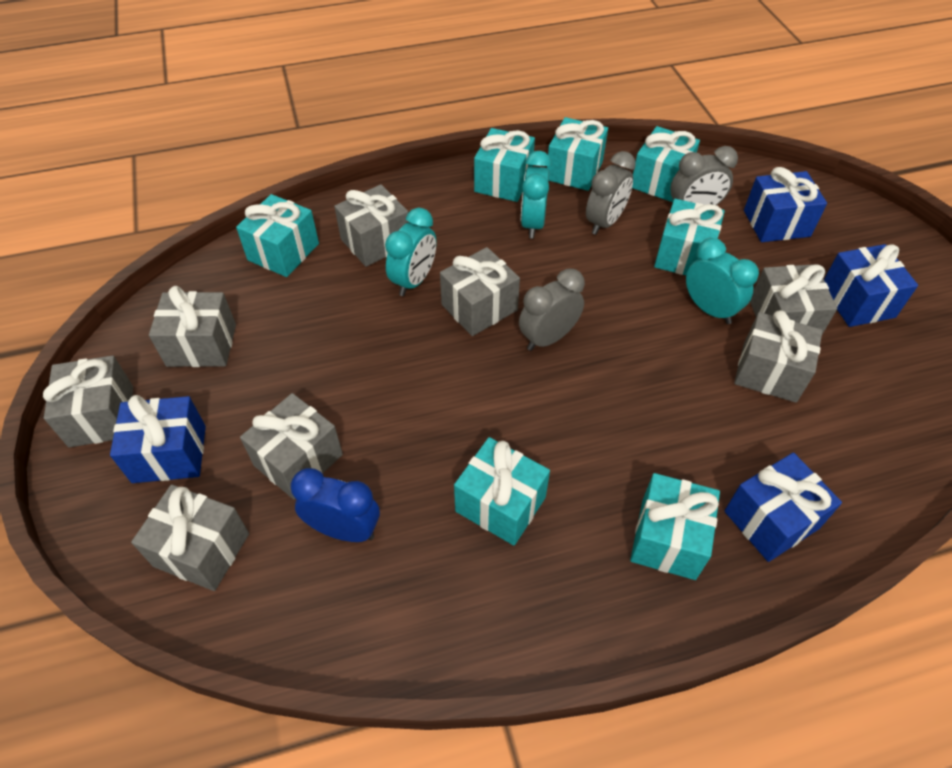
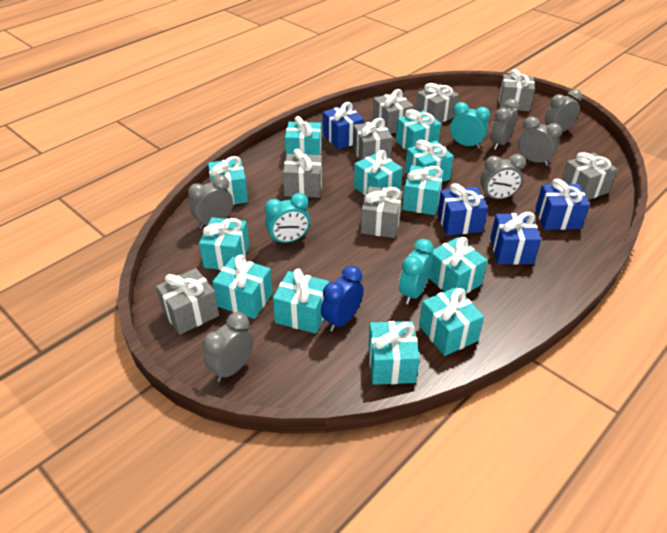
grey clock: 3 -> 6
turquoise gift: 7 -> 12

